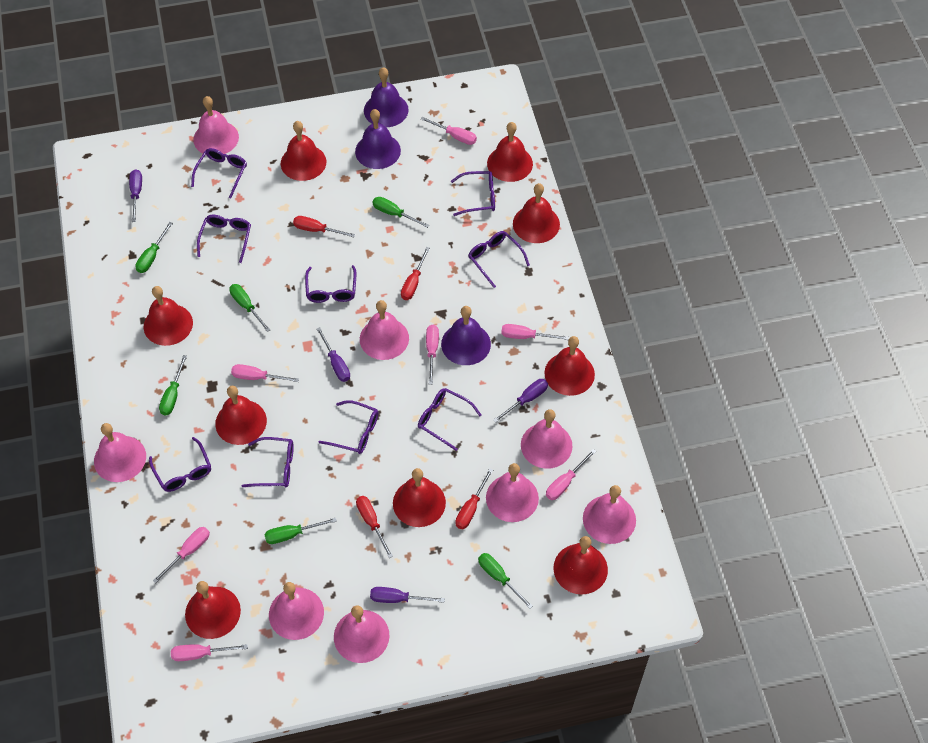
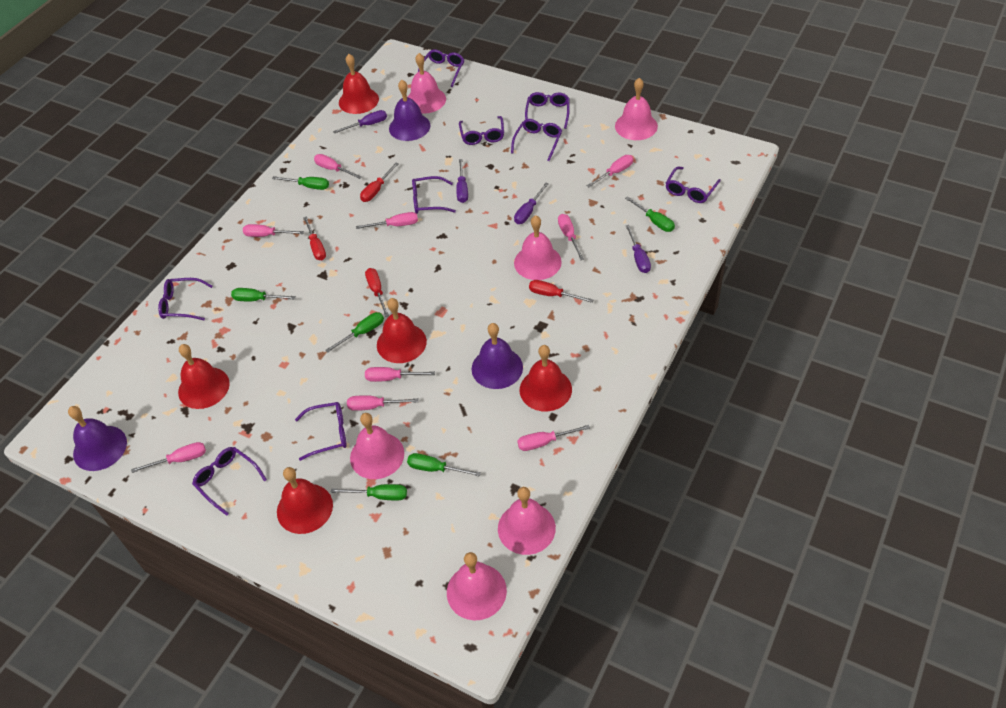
pink bell: 8 -> 6
pink screwdriver: 7 -> 9
red bell: 9 -> 5

